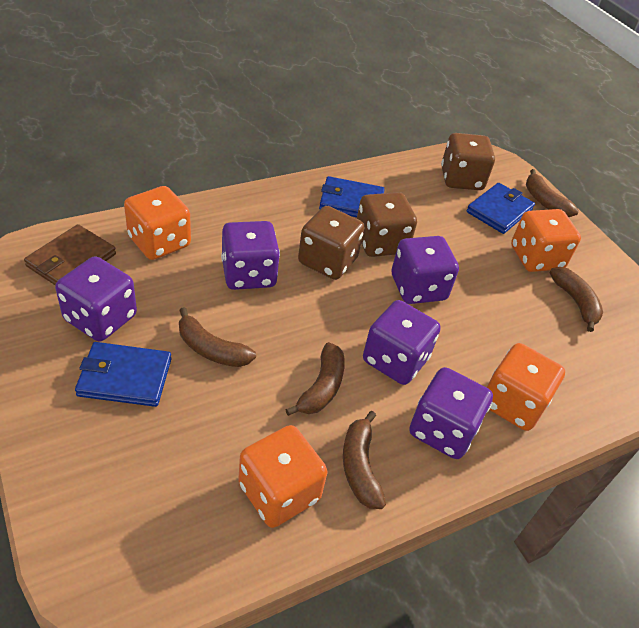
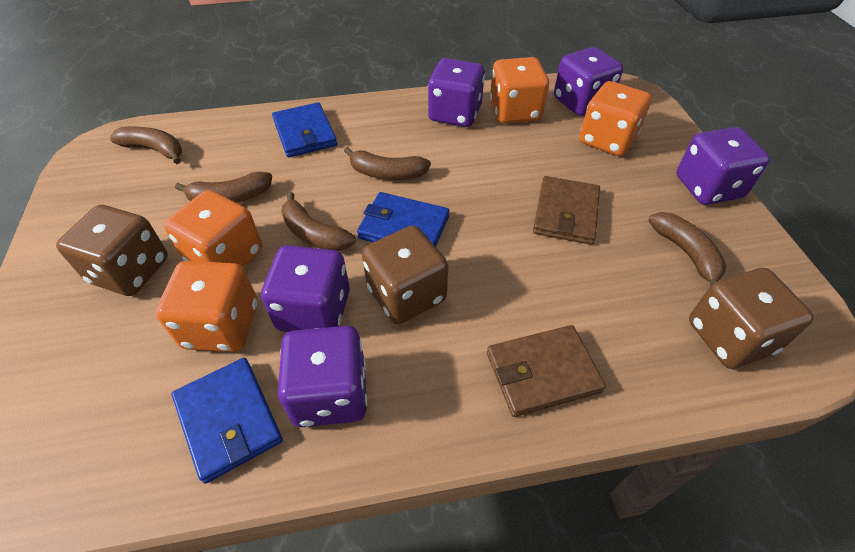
brown wallet: 1 -> 2

